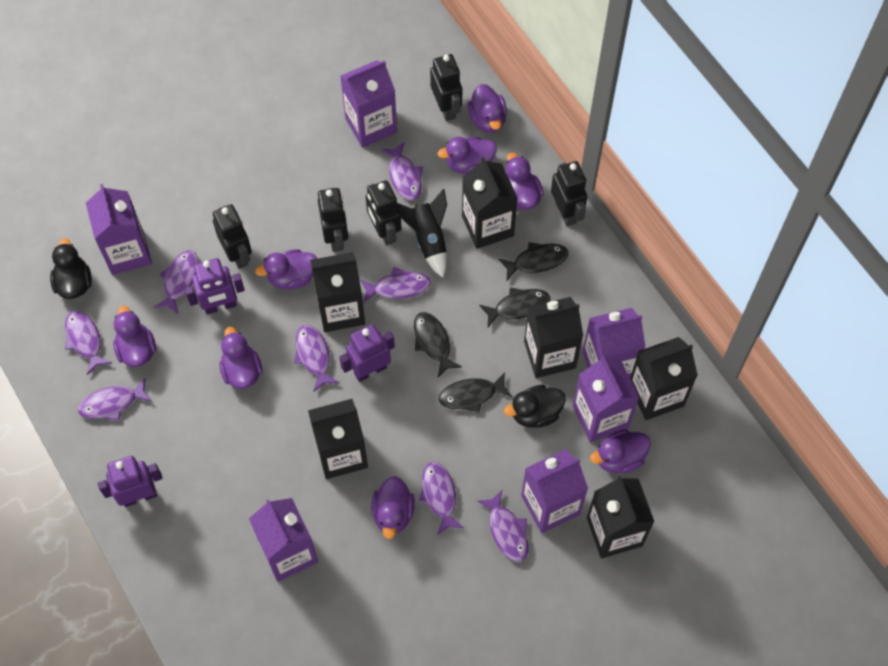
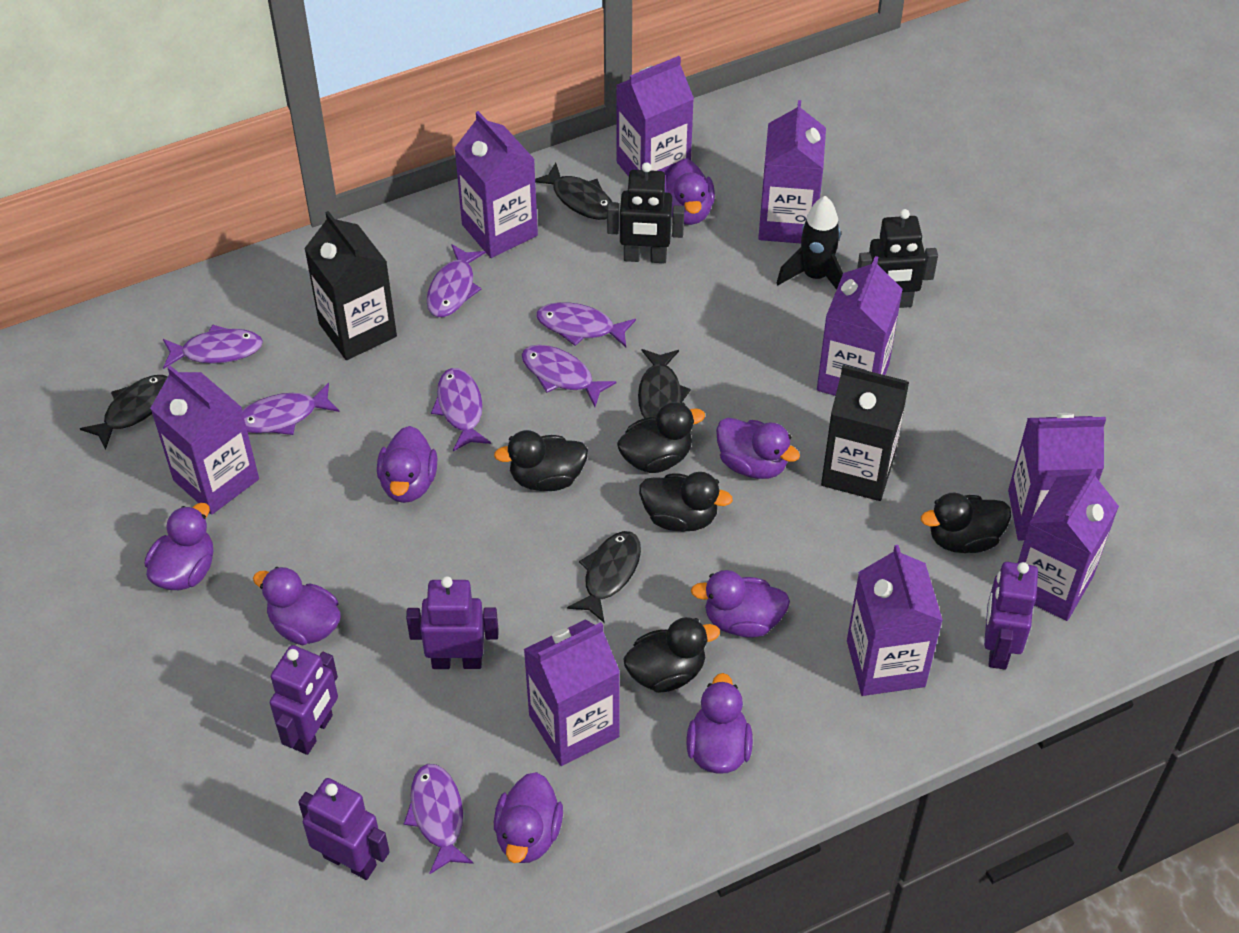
black carton: 6 -> 2
black duck: 2 -> 5
black robot: 5 -> 2
purple carton: 6 -> 9
purple fish: 8 -> 7
purple robot: 3 -> 4

